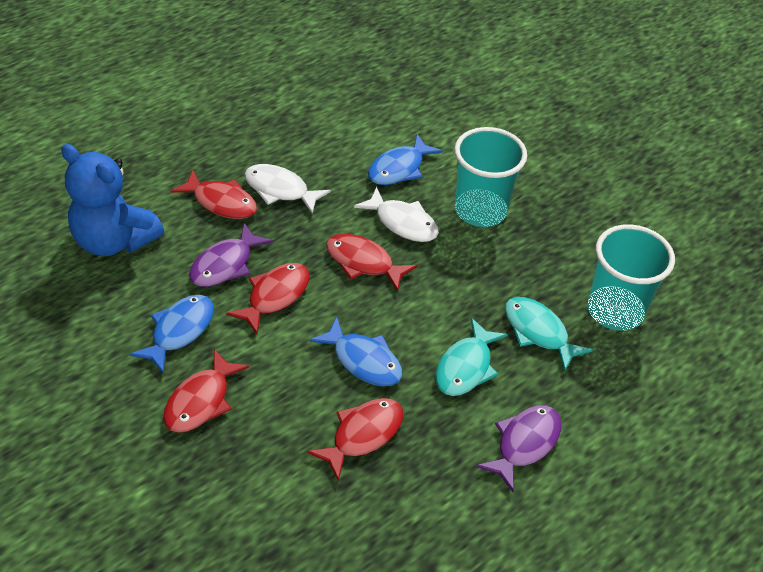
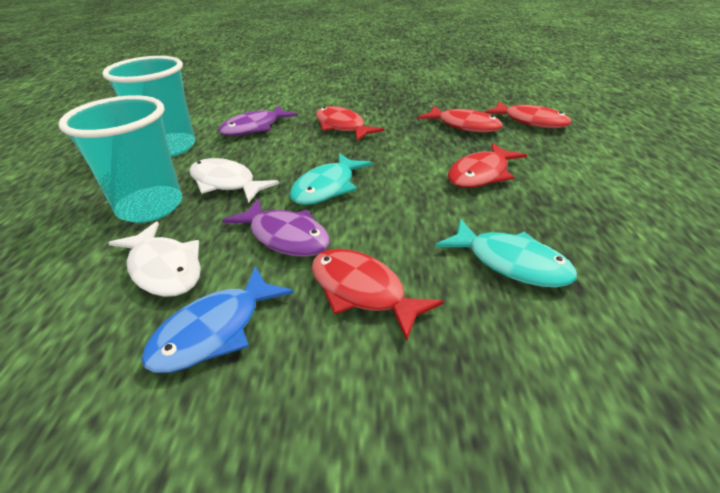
blue fish: 3 -> 1
blue teddy bear: 1 -> 0

